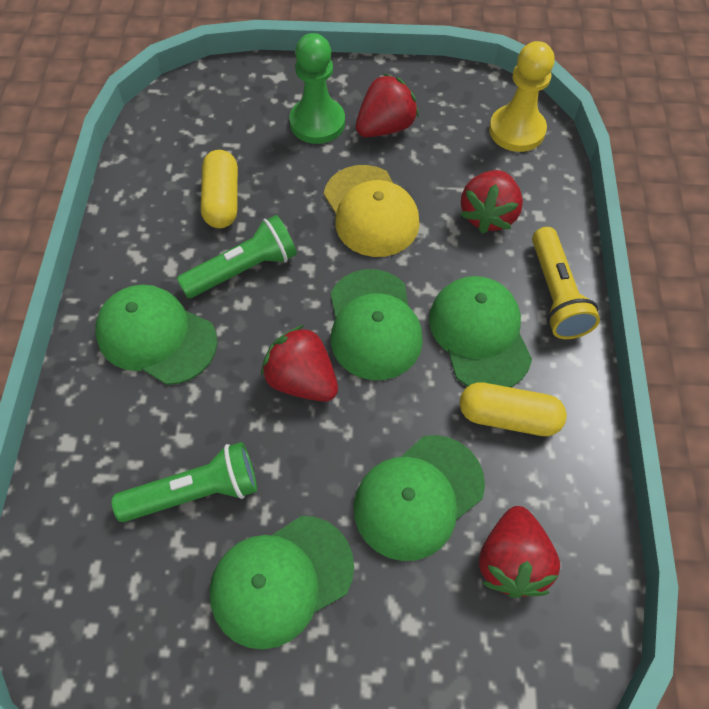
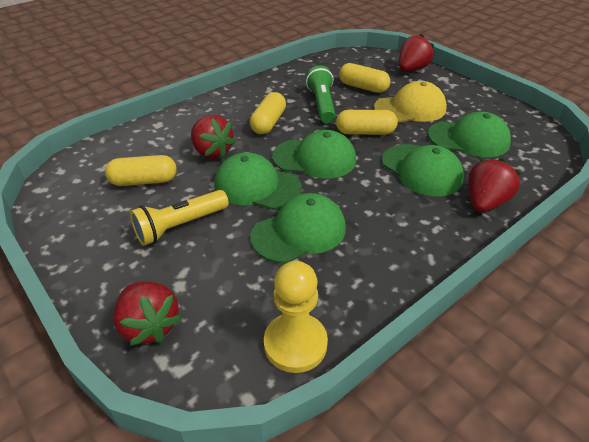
green flashlight: 2 -> 1
green pawn: 1 -> 0
yellow capsule: 2 -> 4

